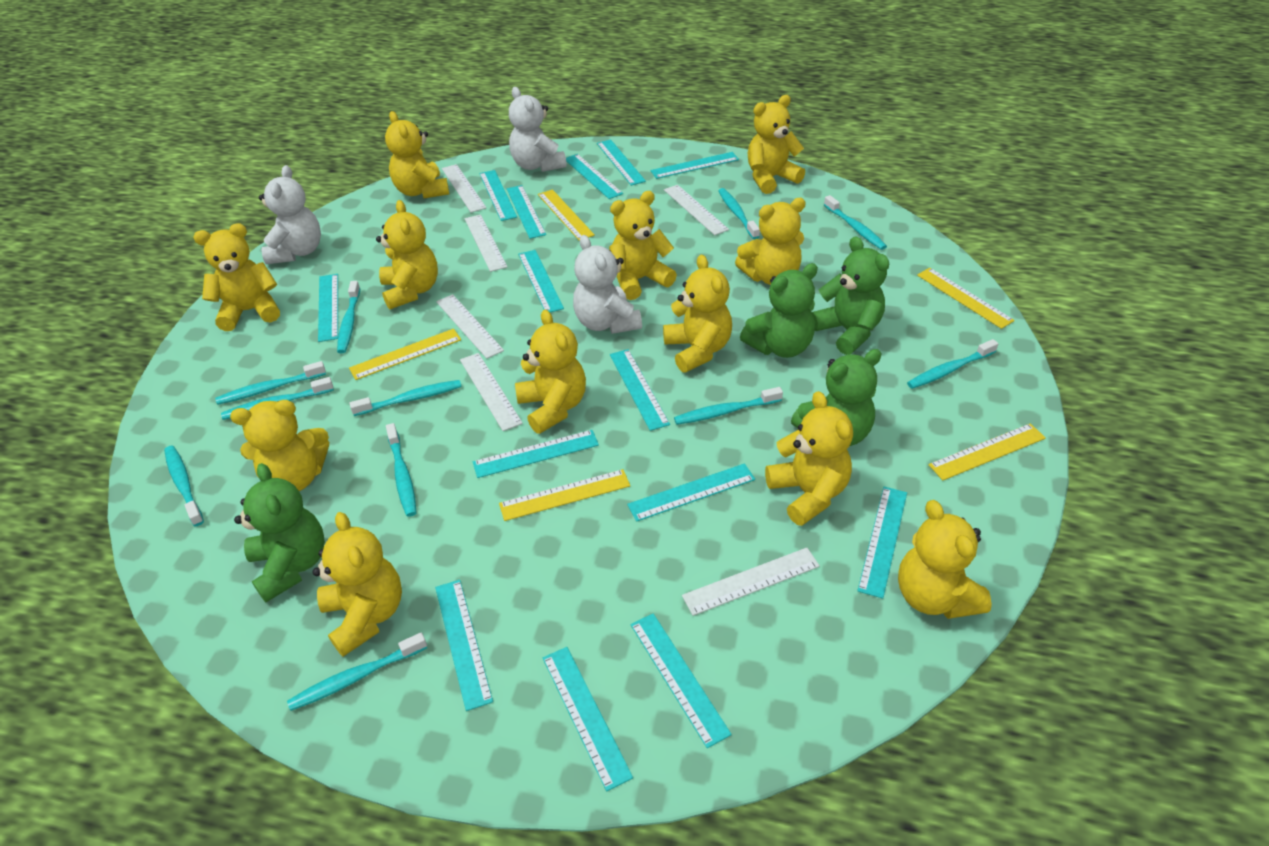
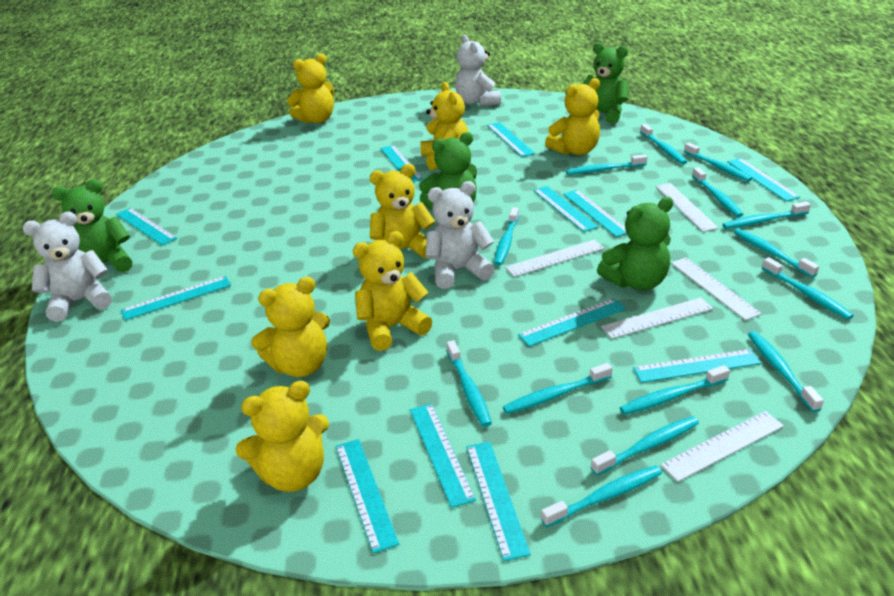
turquoise ruler: 14 -> 12
turquoise toothbrush: 11 -> 14
white ruler: 6 -> 5
yellow ruler: 5 -> 0
yellow teddy bear: 12 -> 7

